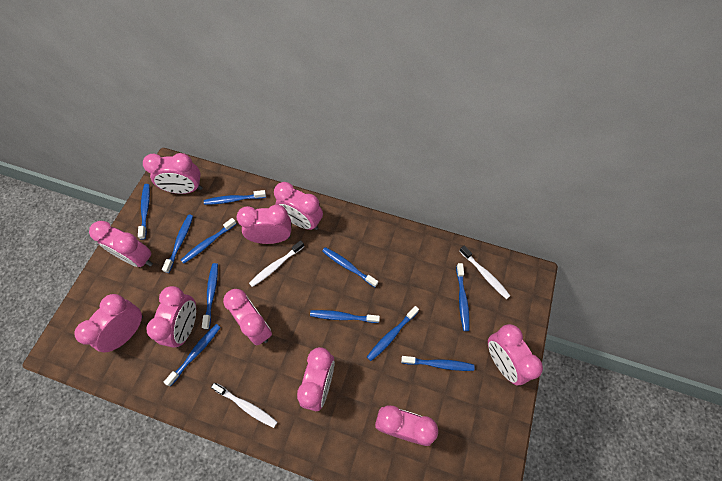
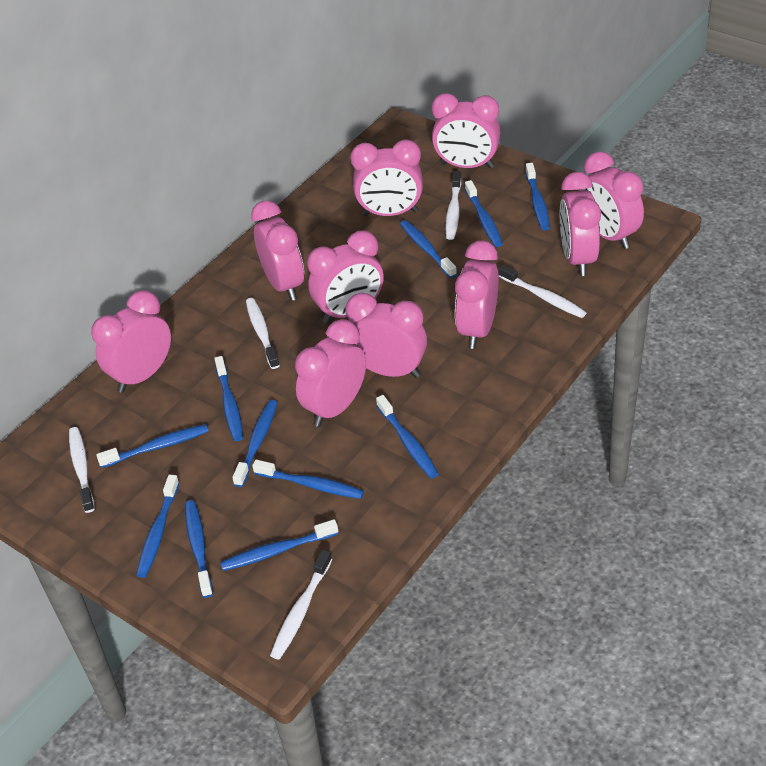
white toothbrush: 3 -> 5

